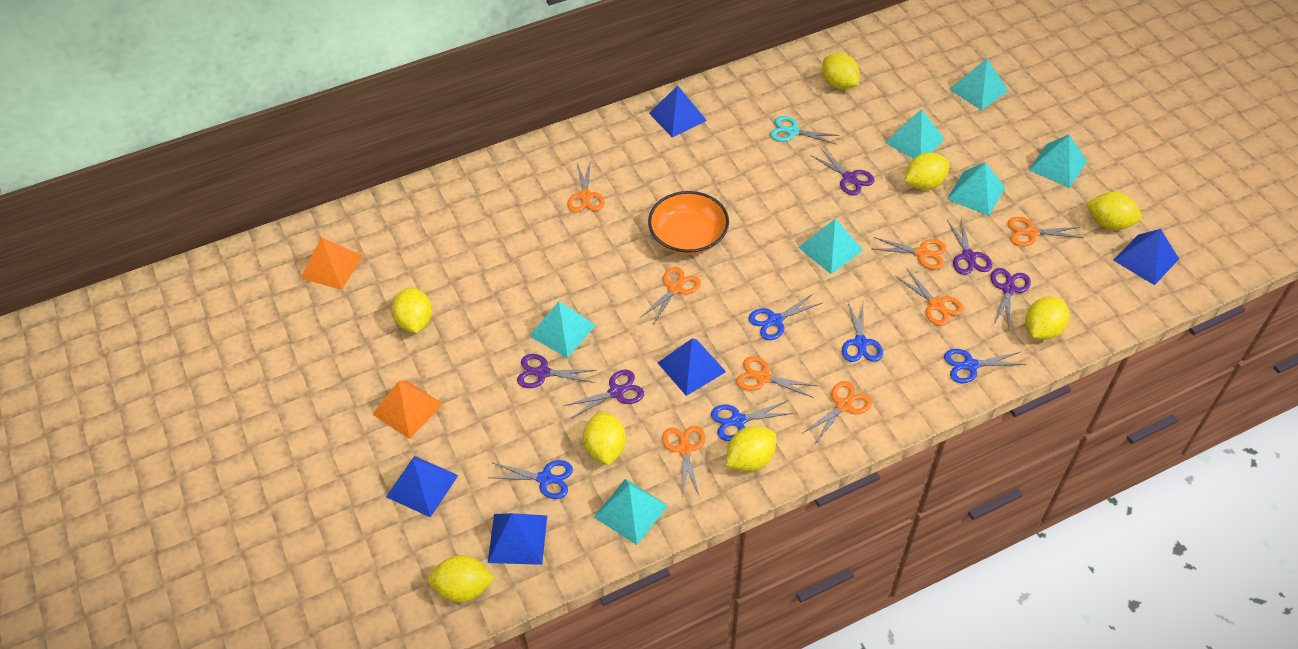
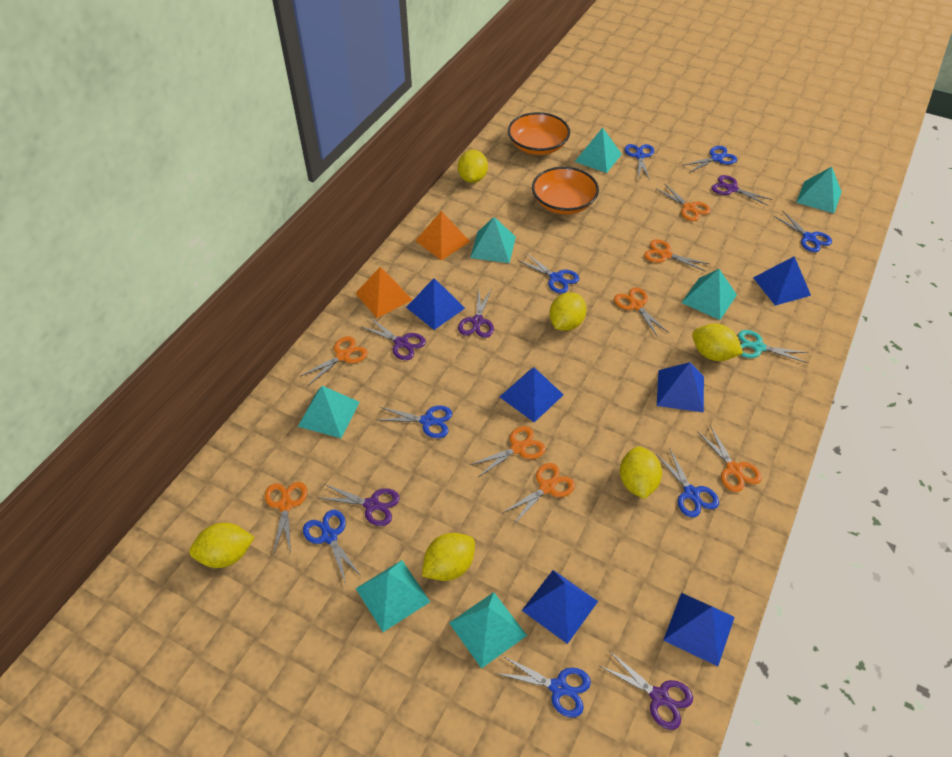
blue pyramid: 5 -> 6
blue scissors: 5 -> 8
orange bowl: 1 -> 2
yellow lemon: 8 -> 6

